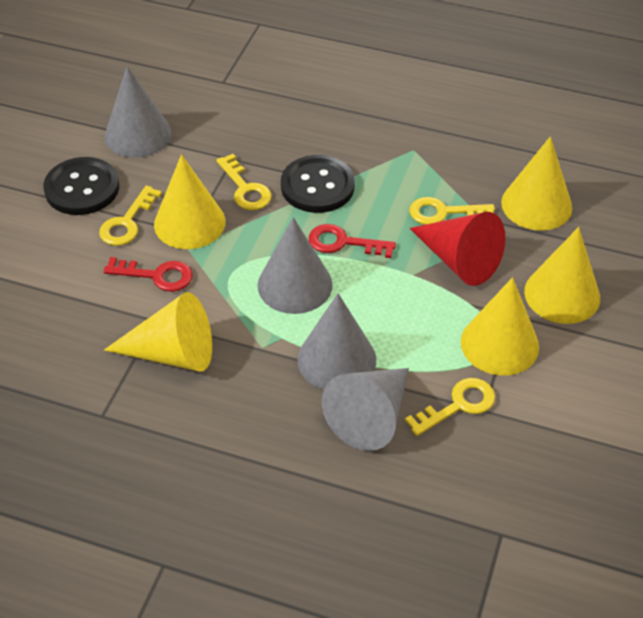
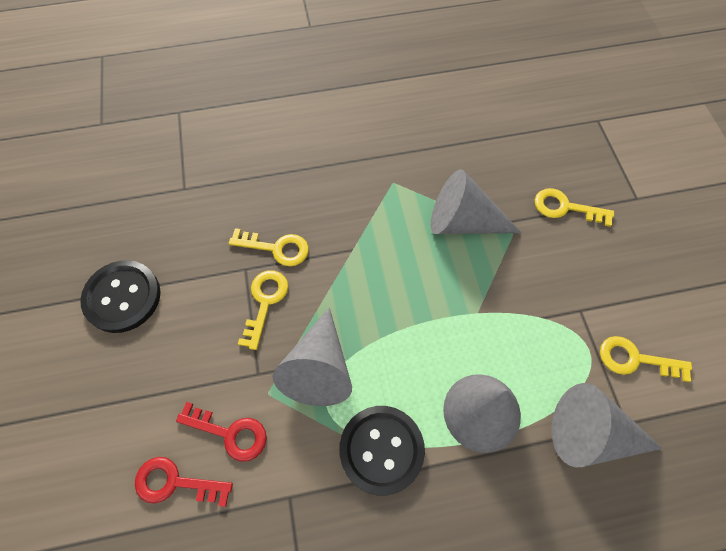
red cone: 1 -> 0
yellow cone: 5 -> 0

